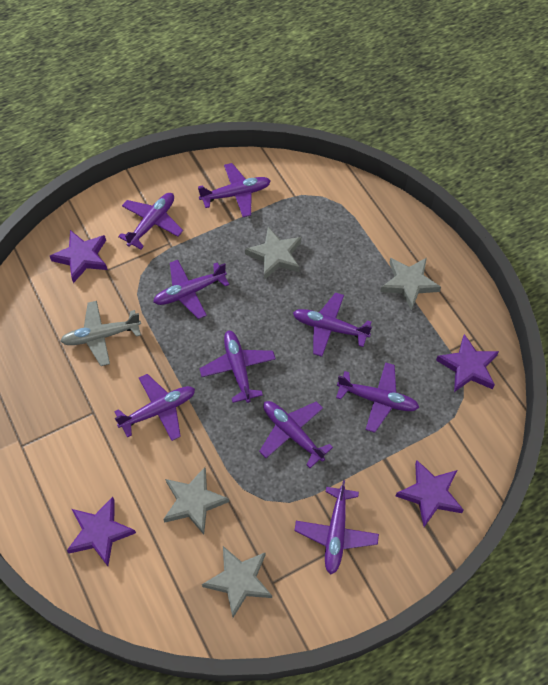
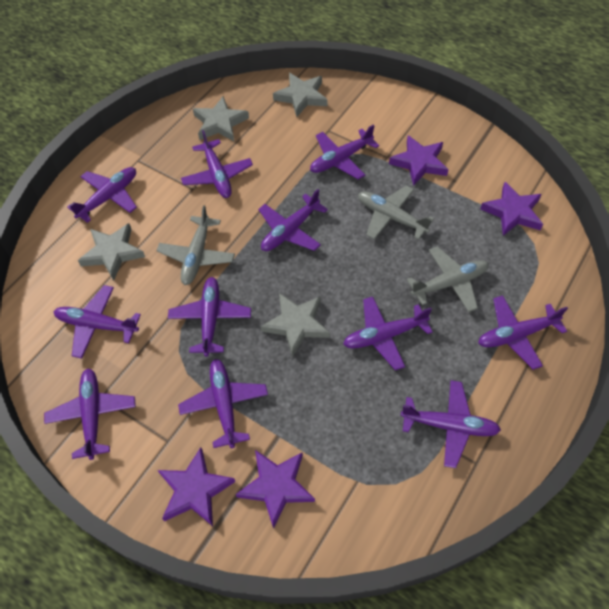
grey plane: 1 -> 3
purple plane: 9 -> 11

